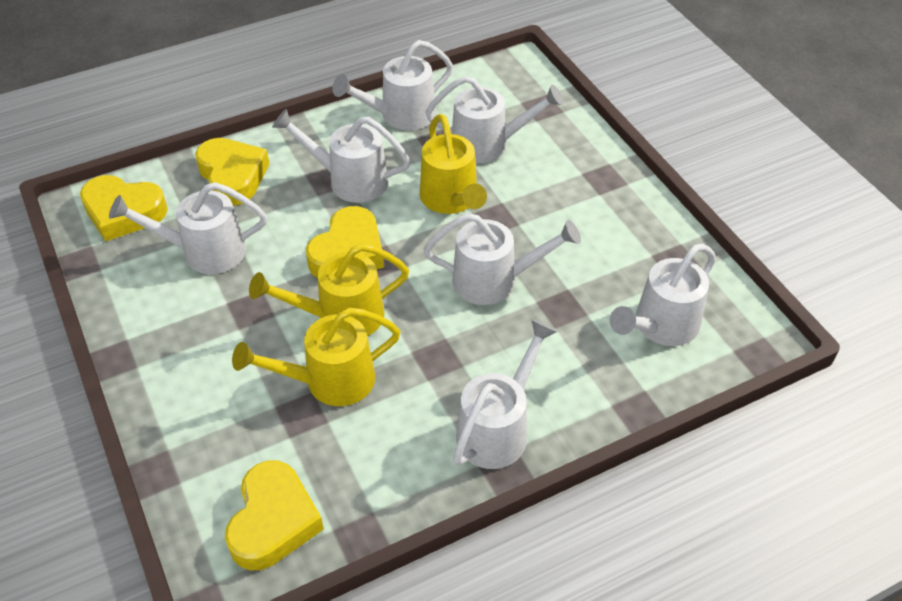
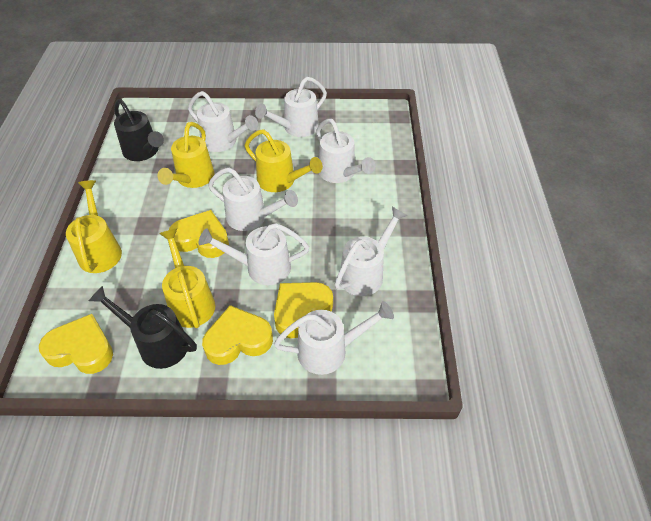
black watering can: 0 -> 2
yellow watering can: 3 -> 4

